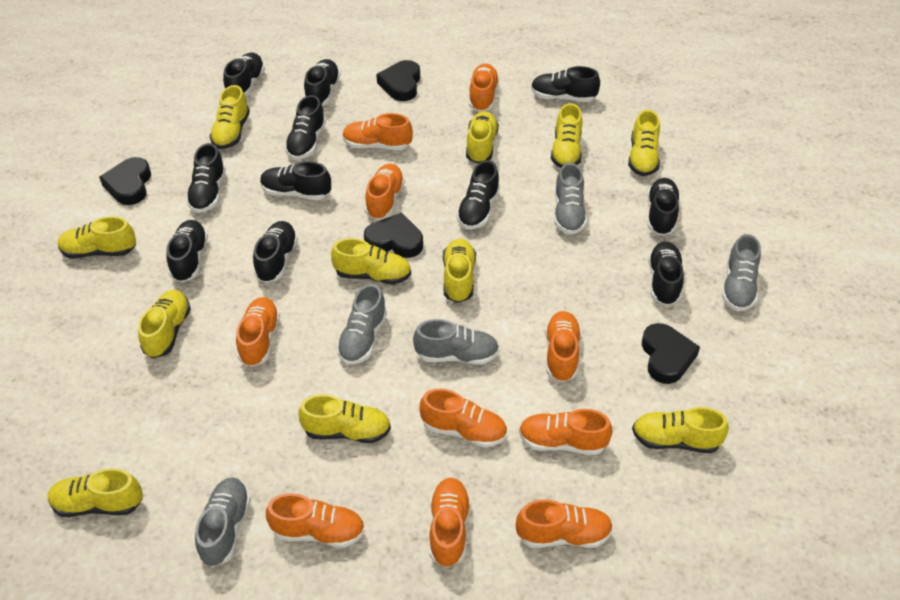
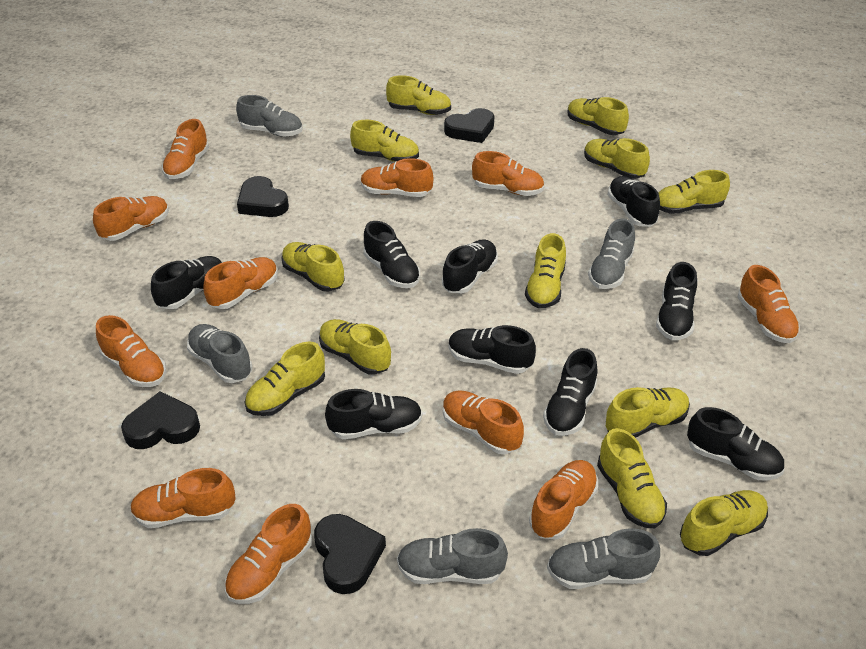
black shoe: 11 -> 9
orange shoe: 10 -> 11
yellow shoe: 11 -> 12

